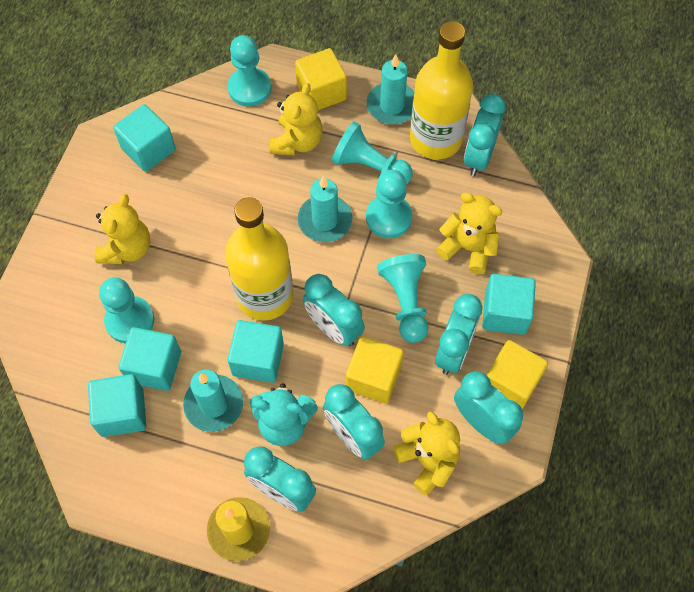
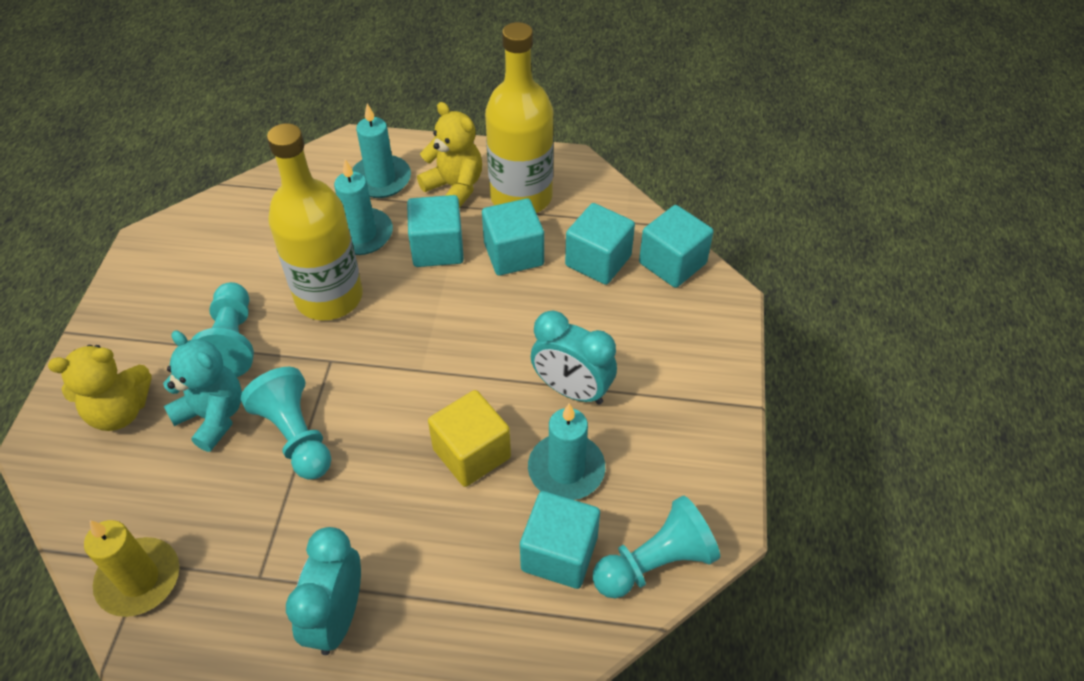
turquoise clock: 6 -> 2
turquoise pawn: 5 -> 3
yellow cube: 3 -> 1
yellow teddy bear: 4 -> 2

